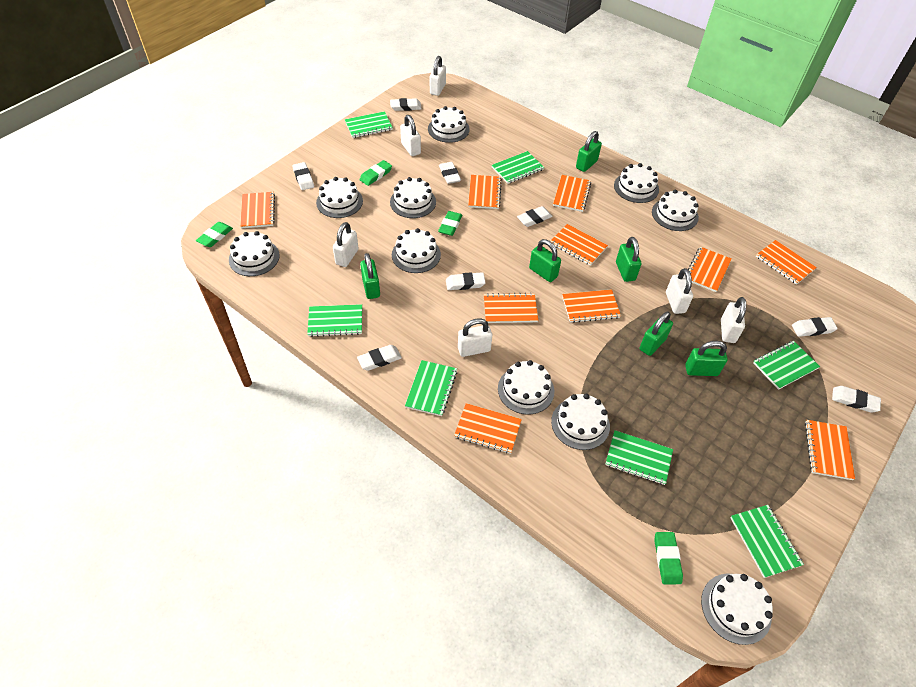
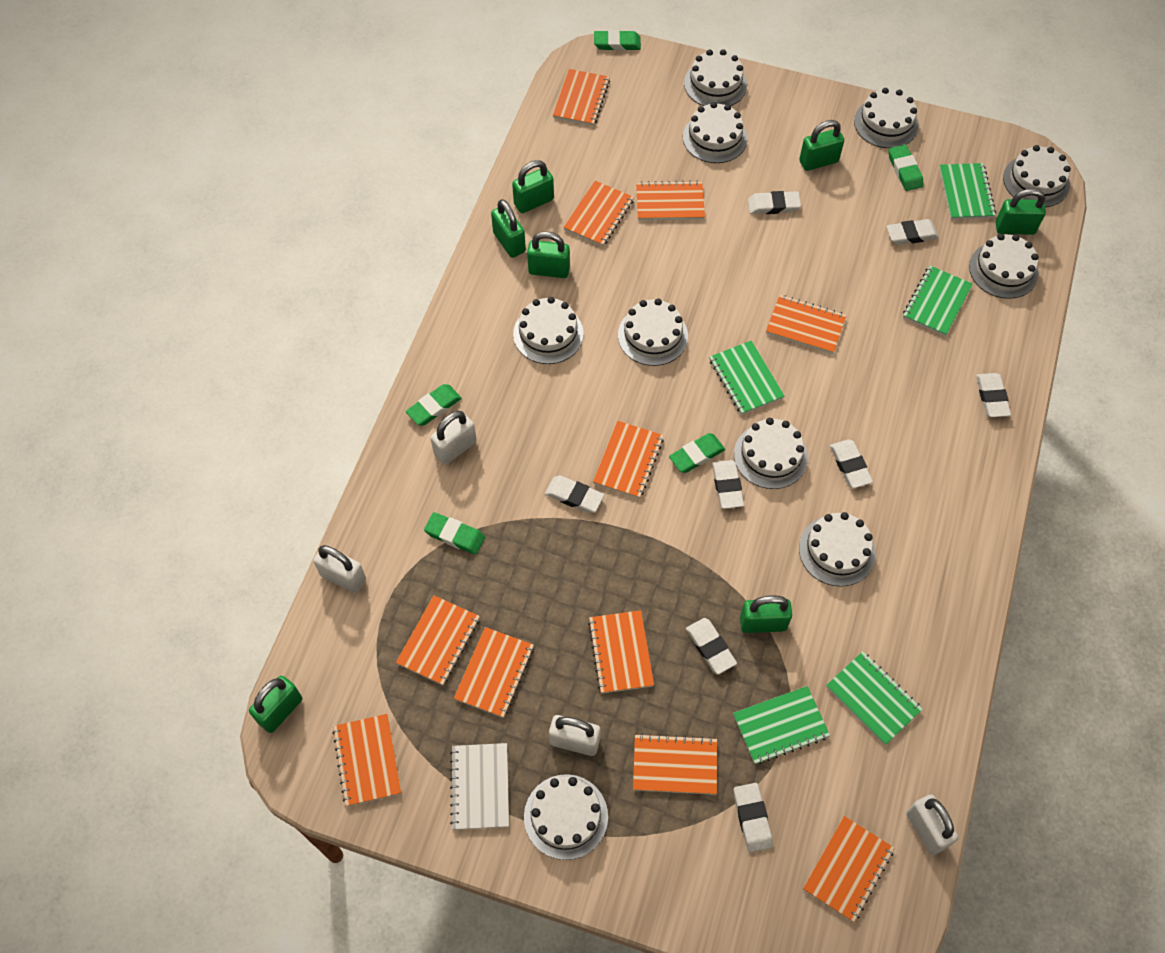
green eraser: 4 -> 5
green notebook: 7 -> 5
green padlock: 6 -> 7
orange notebook: 10 -> 11
white notebook: 0 -> 1
white padlock: 6 -> 4

